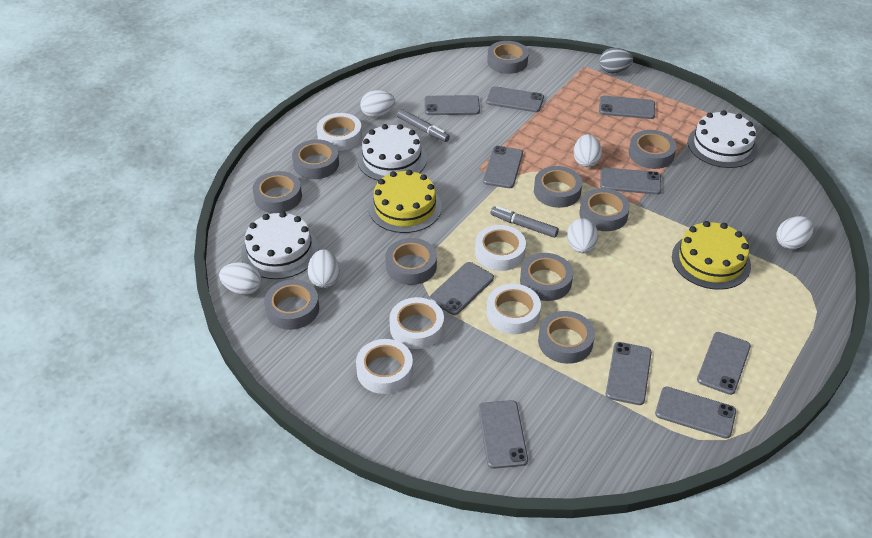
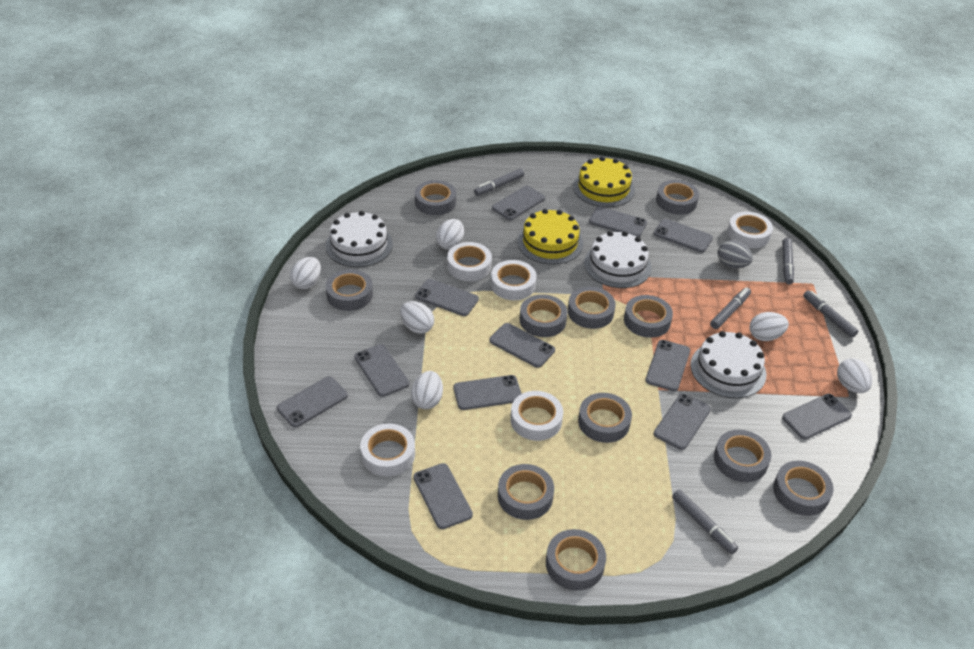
grey marker: 2 -> 5
grey phone: 10 -> 12
grey tape: 10 -> 11

